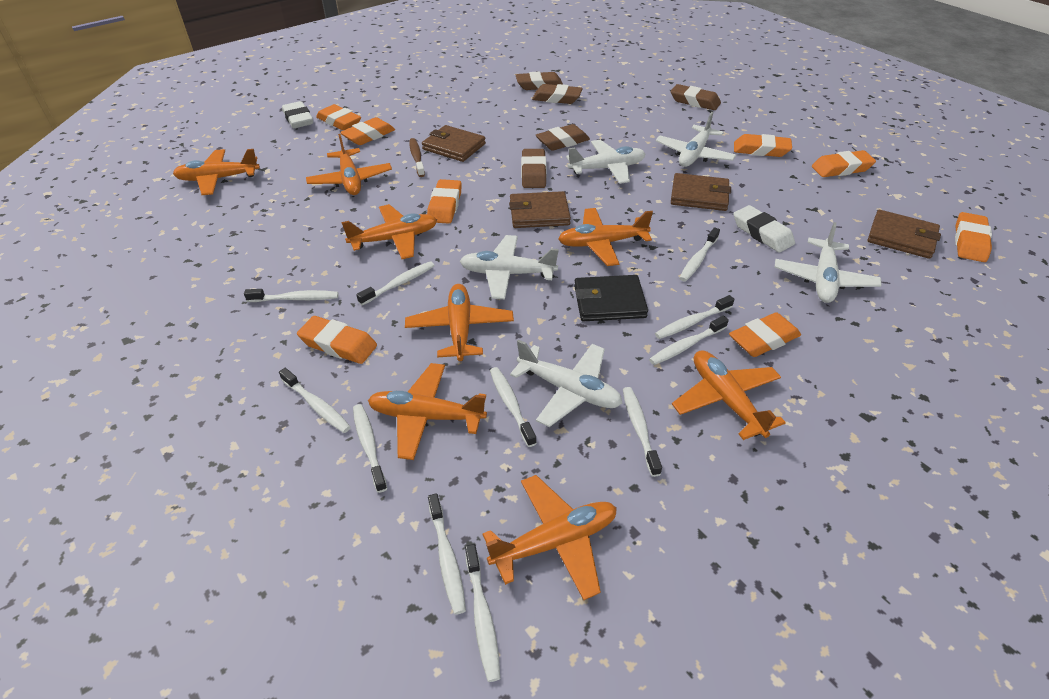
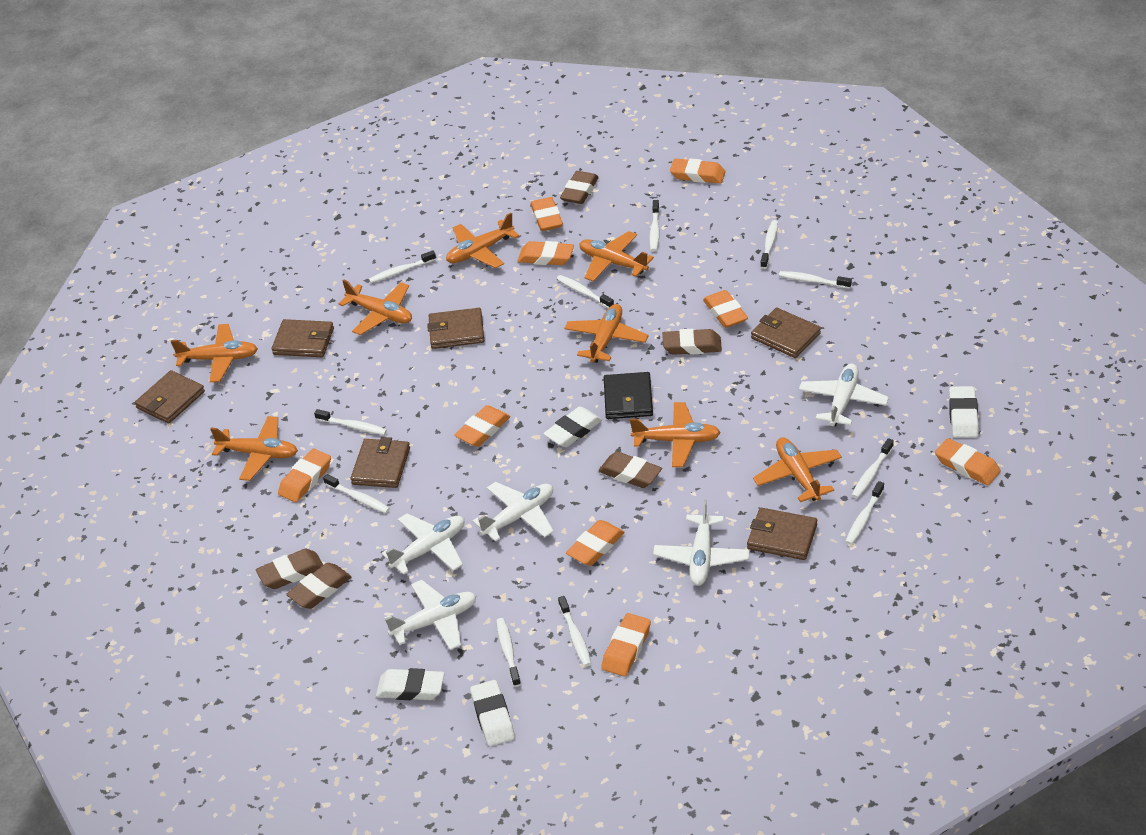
brown toothbrush: 1 -> 0
brown wallet: 4 -> 6
orange eraser: 8 -> 9
white eraser: 2 -> 4

